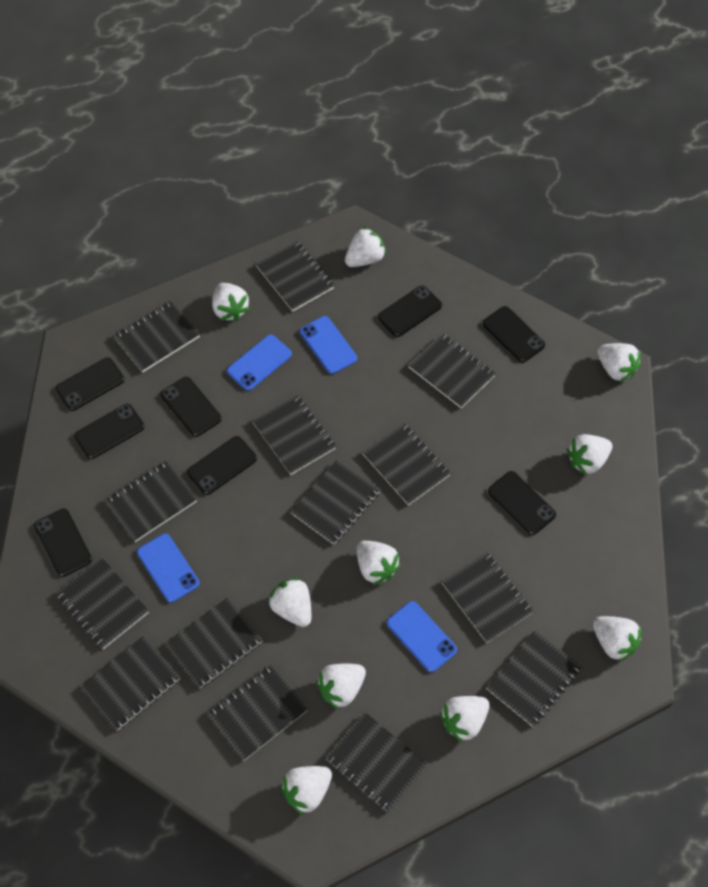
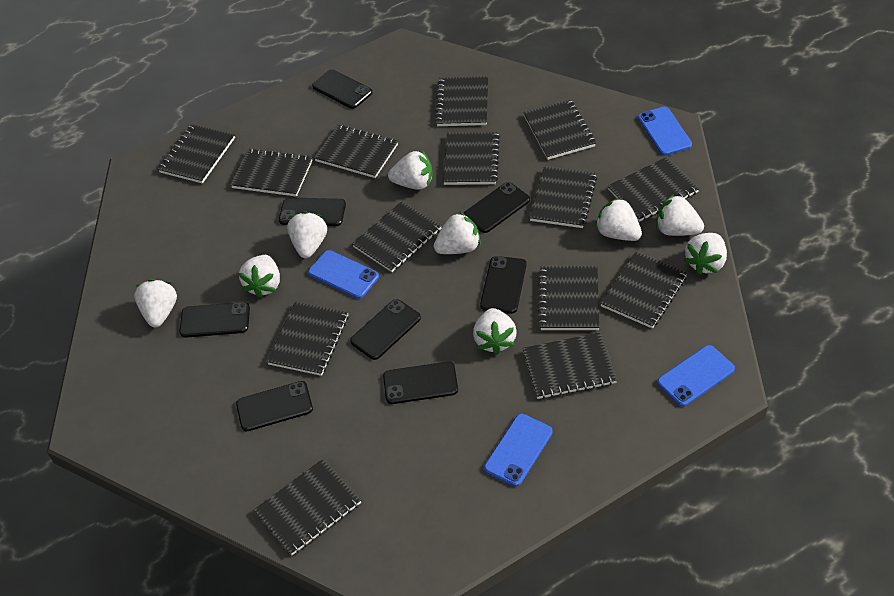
white strawberry: 10 -> 9

